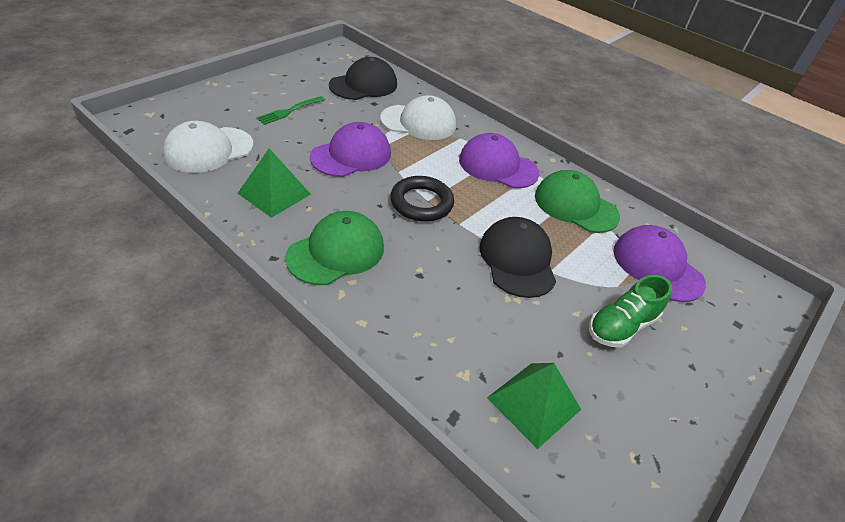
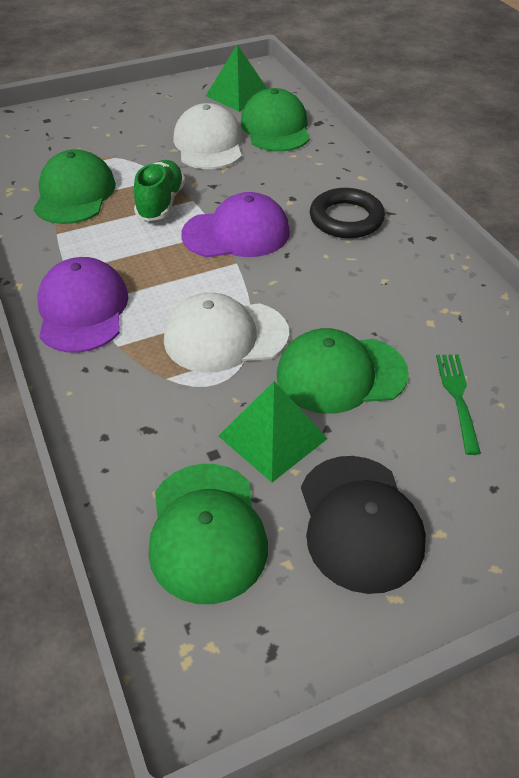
black cap: 2 -> 1
green cap: 2 -> 4
purple cap: 3 -> 2

